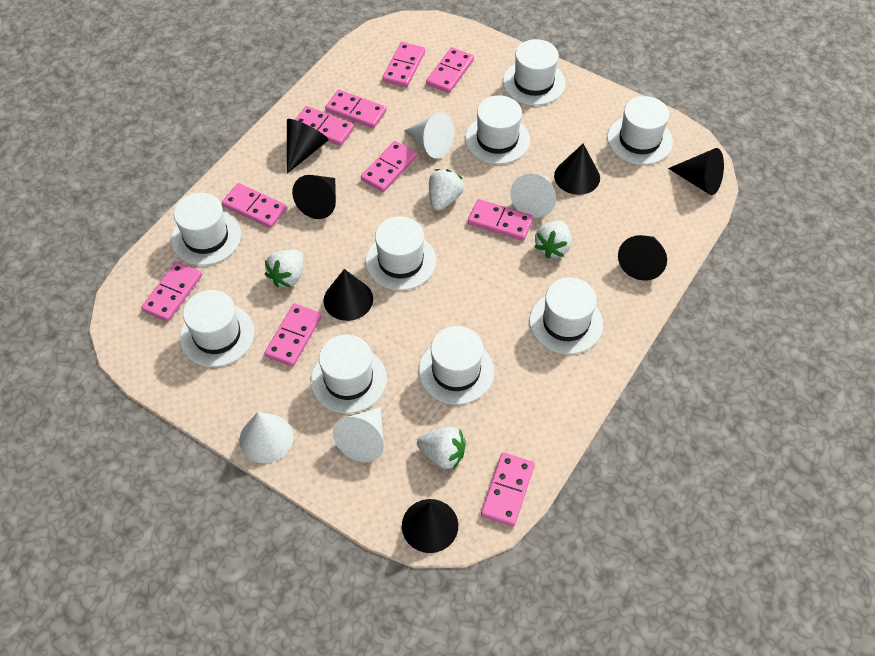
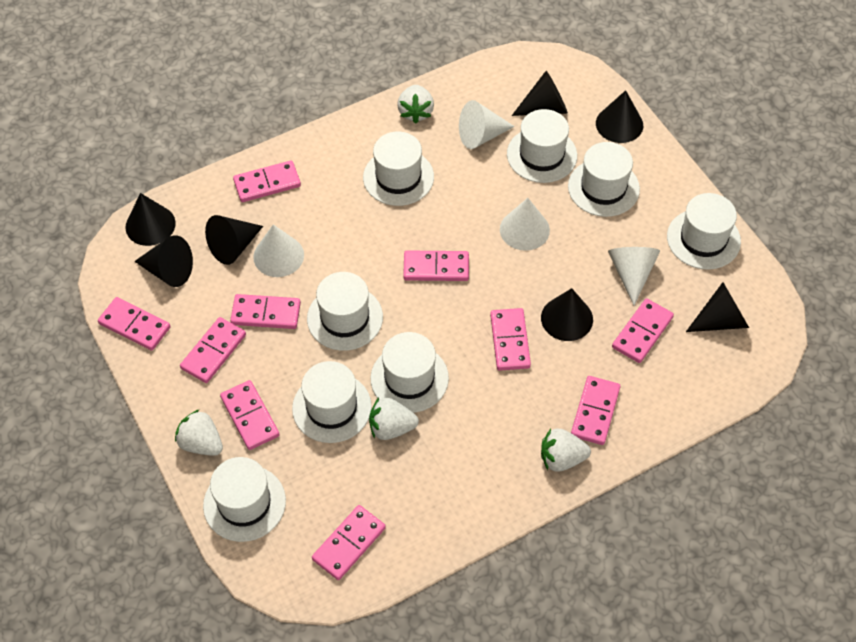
white hat: 9 -> 8

